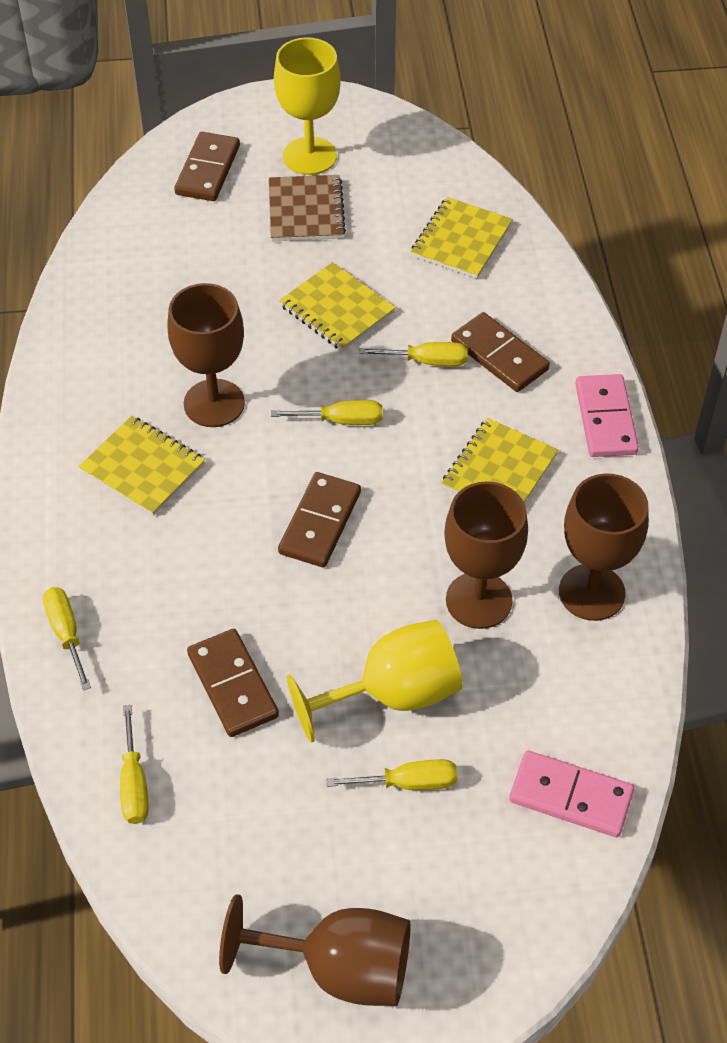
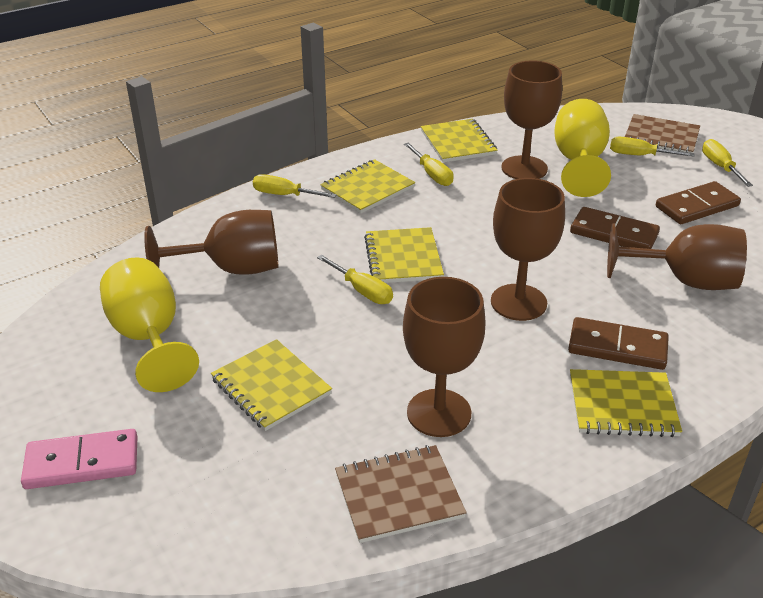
brown domino: 4 -> 3
brown goblet: 4 -> 5
brown notebook: 1 -> 2
pink domino: 2 -> 1
yellow notebook: 4 -> 5

